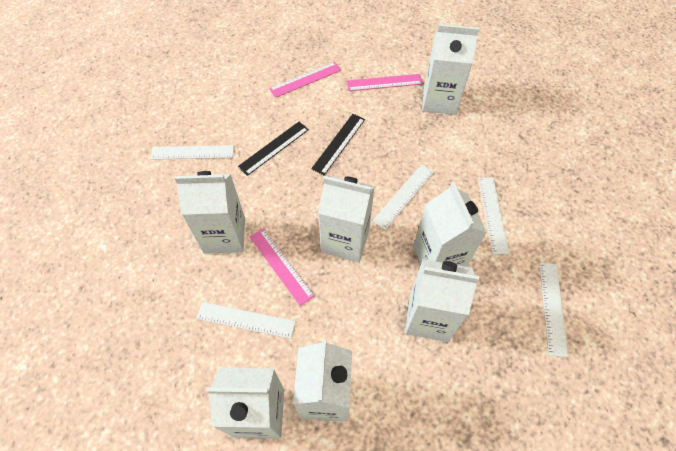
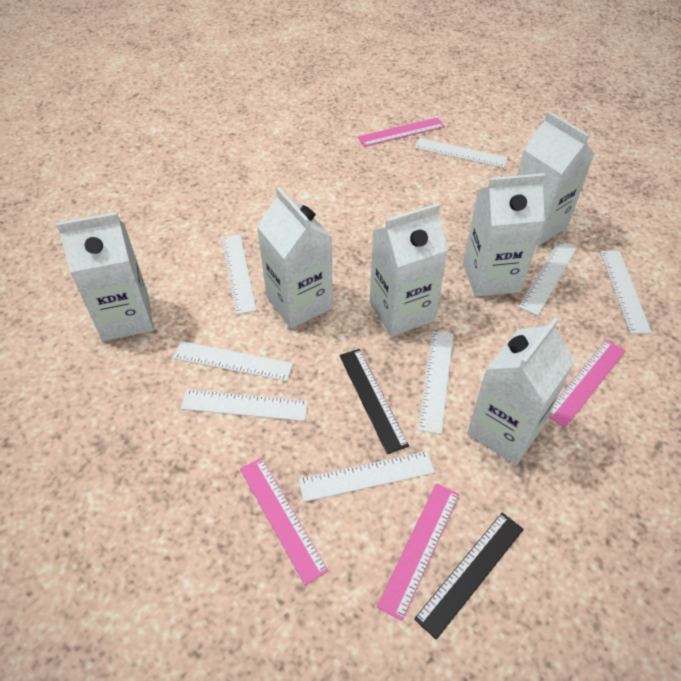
pink ruler: 3 -> 4
white carton: 7 -> 6
white ruler: 5 -> 8

